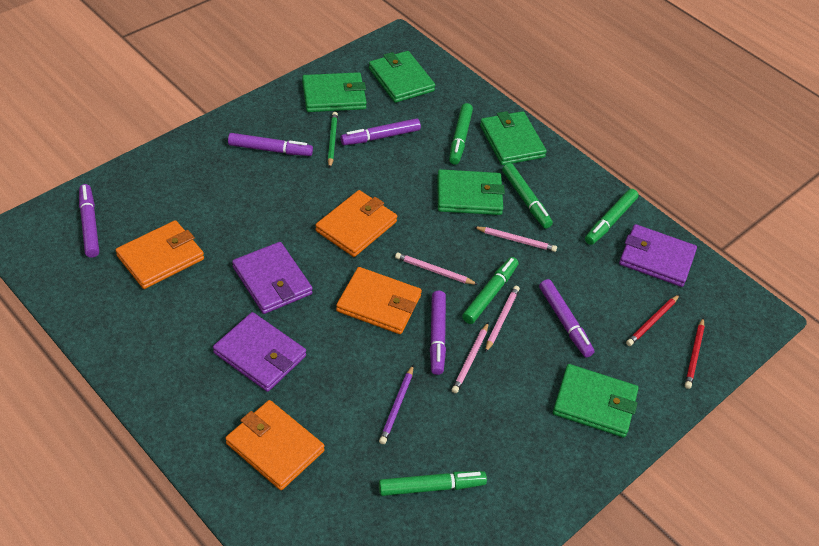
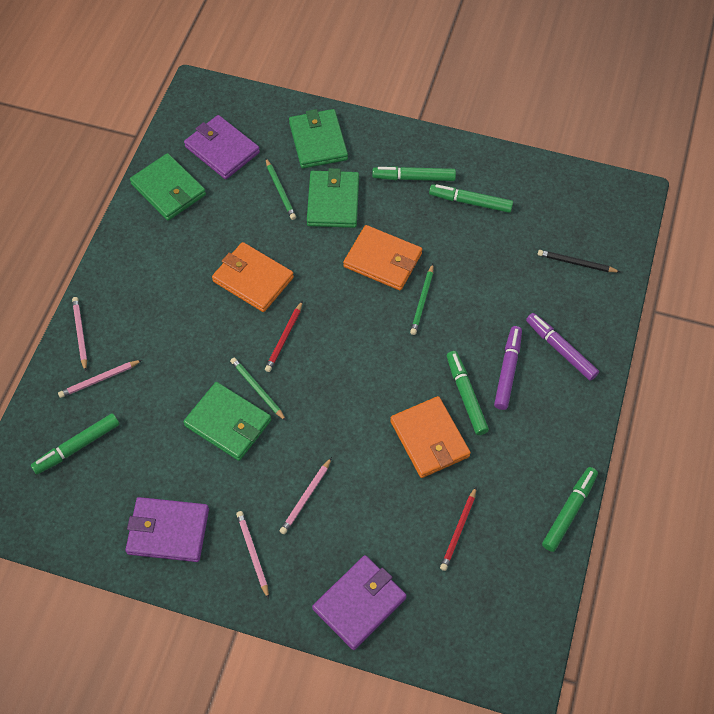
black pencil: 0 -> 1
green pencil: 1 -> 3
green wallet: 5 -> 4
orange wallet: 4 -> 3
purple marker: 5 -> 2
purple pencil: 1 -> 0

